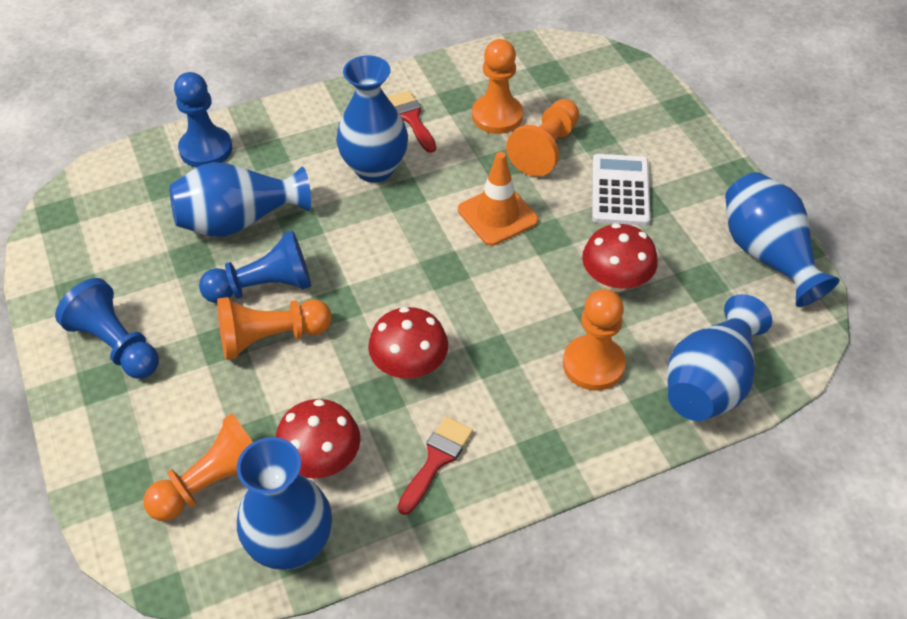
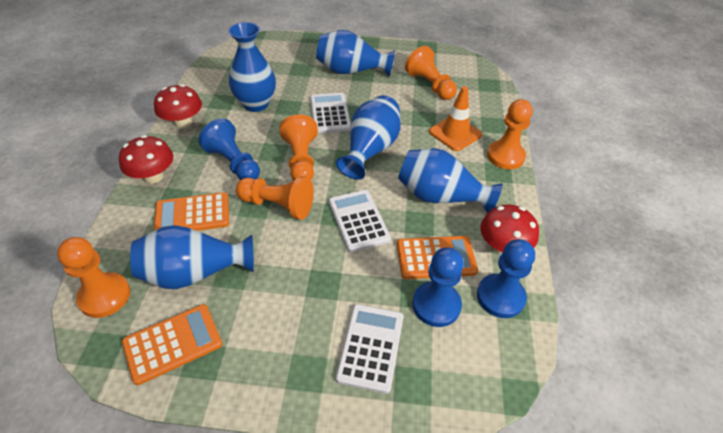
orange calculator: 0 -> 3
red brush: 2 -> 0
white calculator: 1 -> 3

